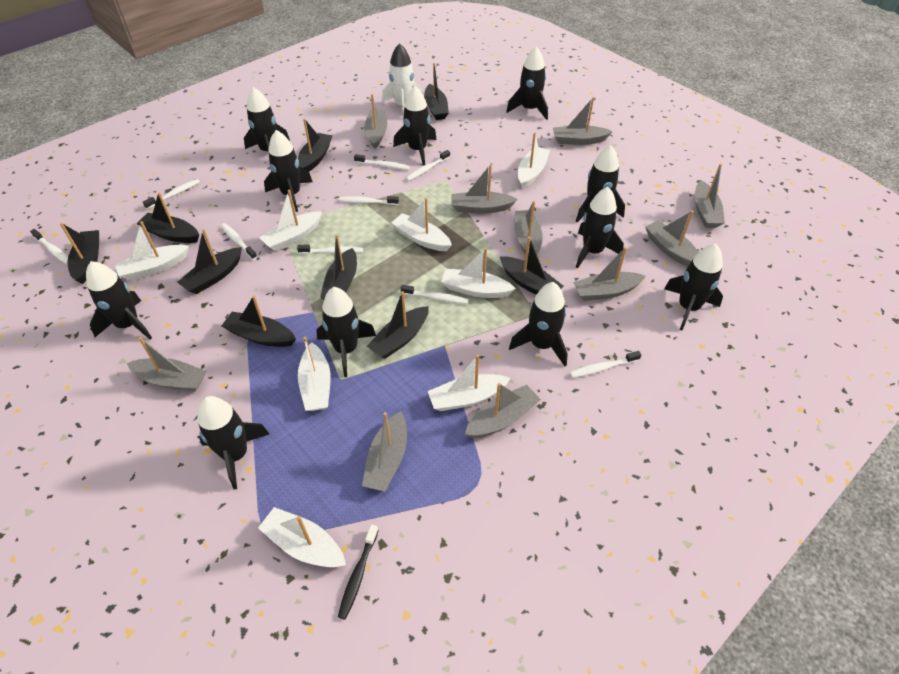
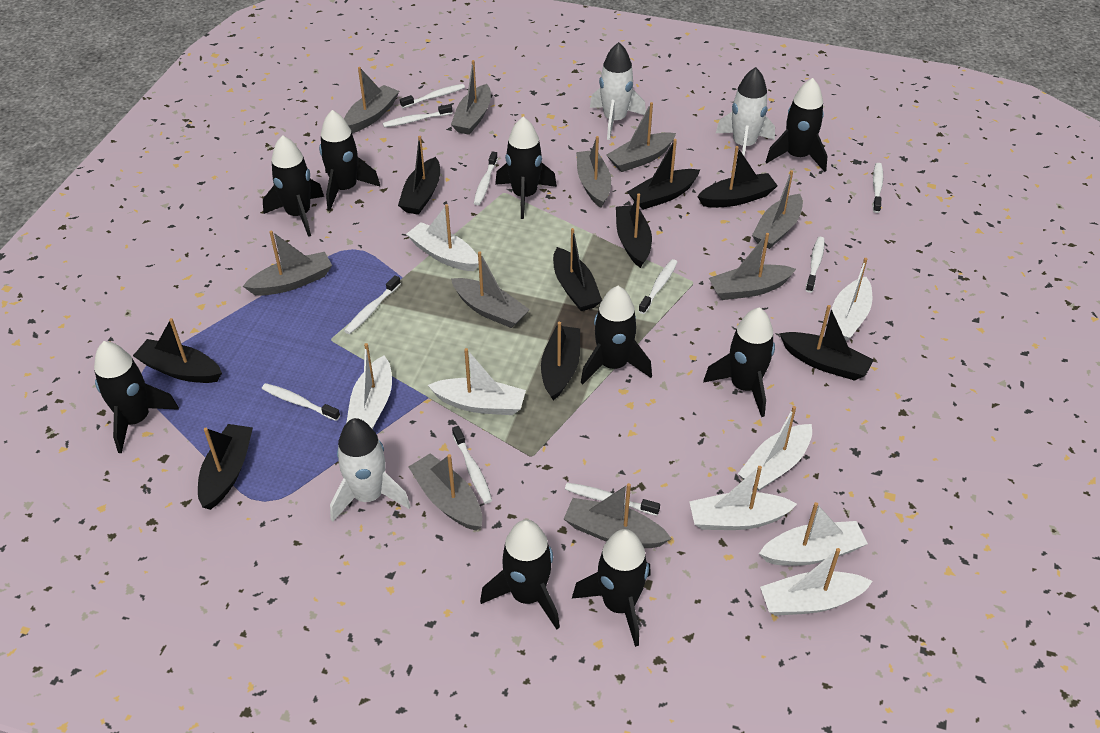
black rocket: 11 -> 9
black toothbrush: 1 -> 0
white rocket: 1 -> 3
white toothbrush: 9 -> 10

